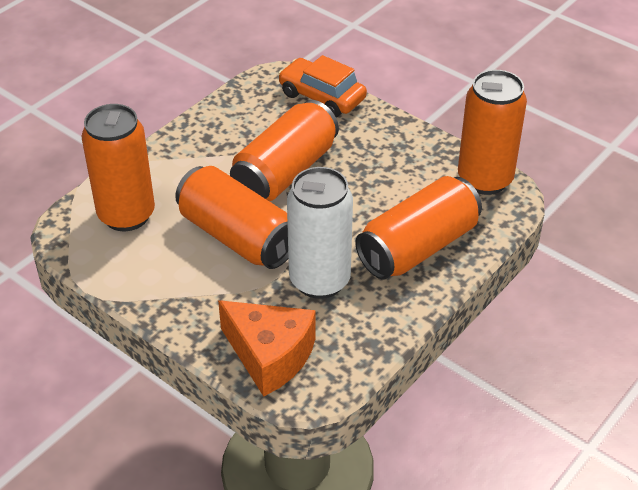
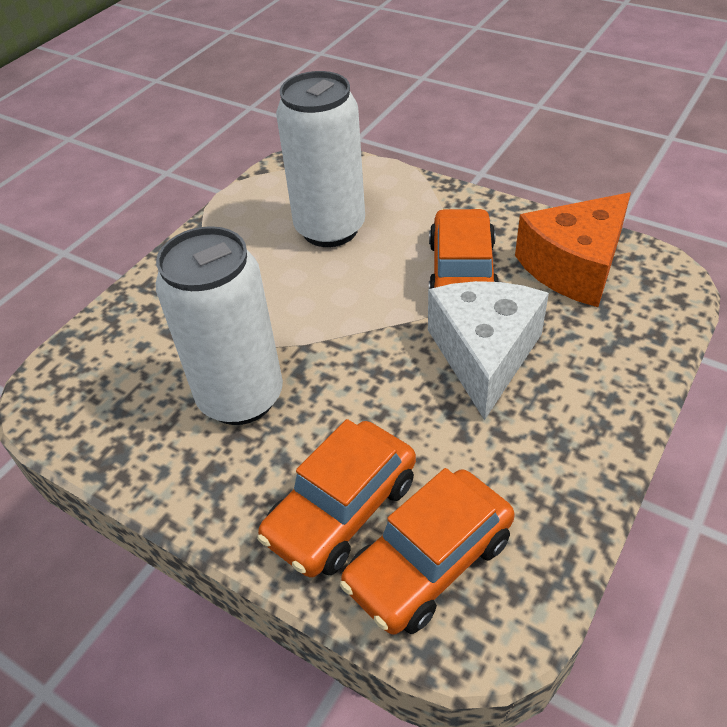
orange can: 5 -> 0
orange car: 1 -> 3
white can: 1 -> 2
white cheese: 0 -> 1

